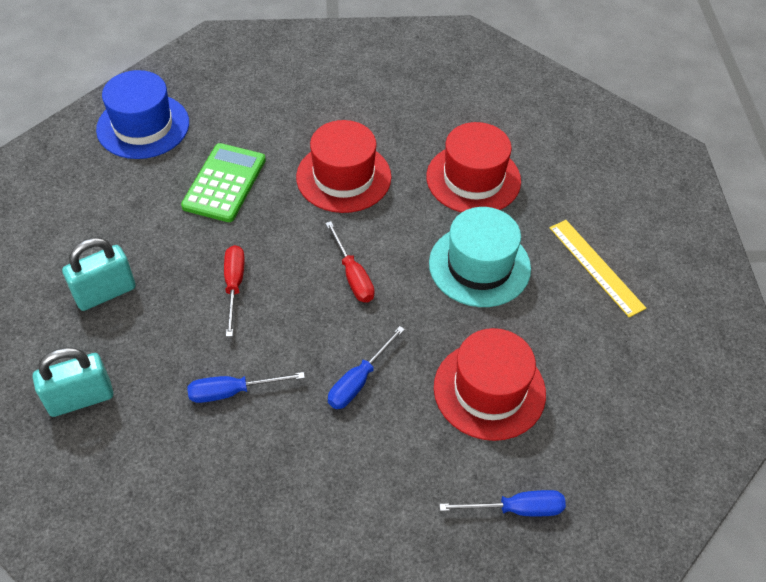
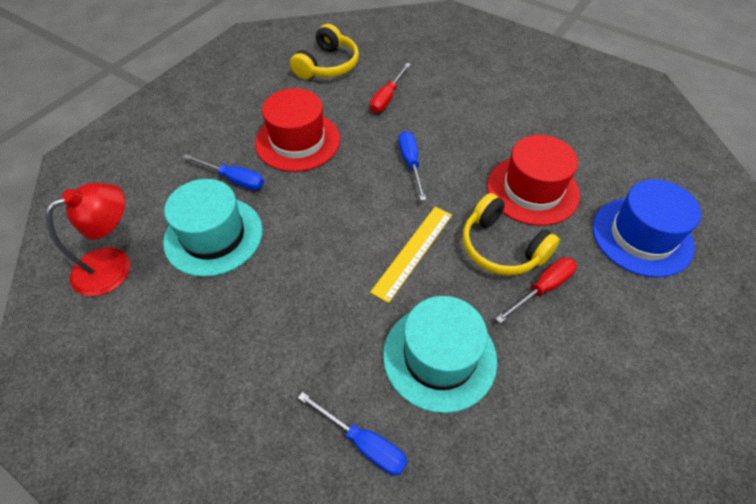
green calculator: 1 -> 0
red hat: 3 -> 2
red lamp: 0 -> 1
turquoise hat: 1 -> 2
turquoise padlock: 2 -> 0
yellow headphones: 0 -> 2

